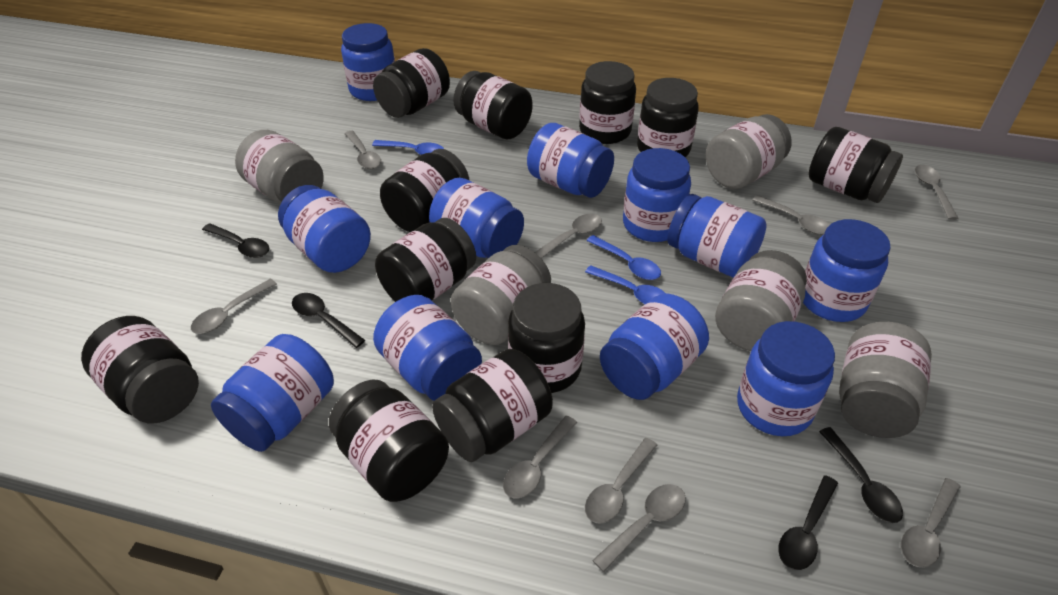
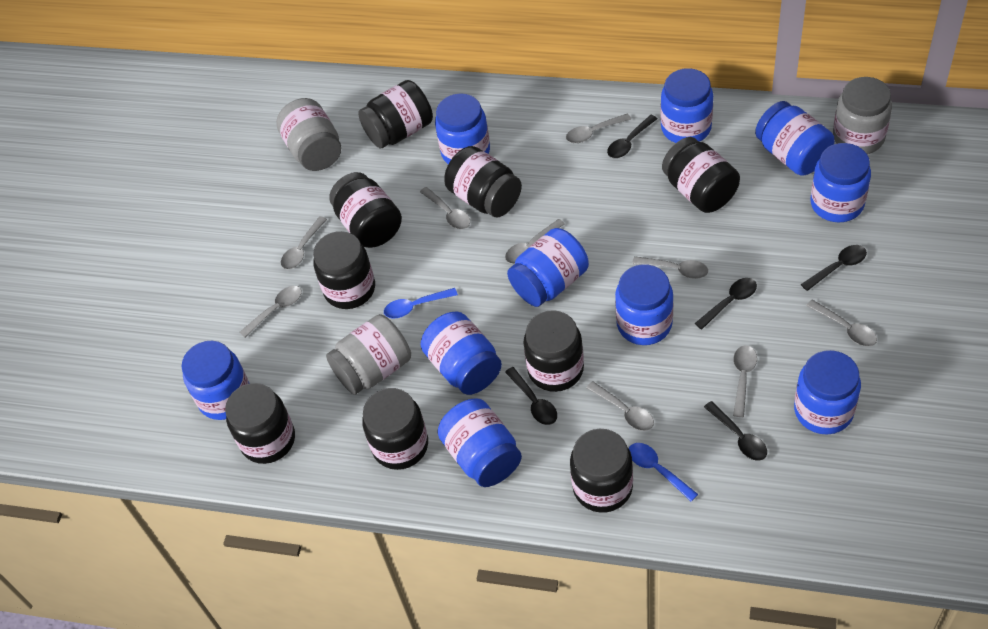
black jar: 11 -> 9
black spoon: 4 -> 5
blue jar: 11 -> 10
blue spoon: 3 -> 2
grey jar: 5 -> 3

